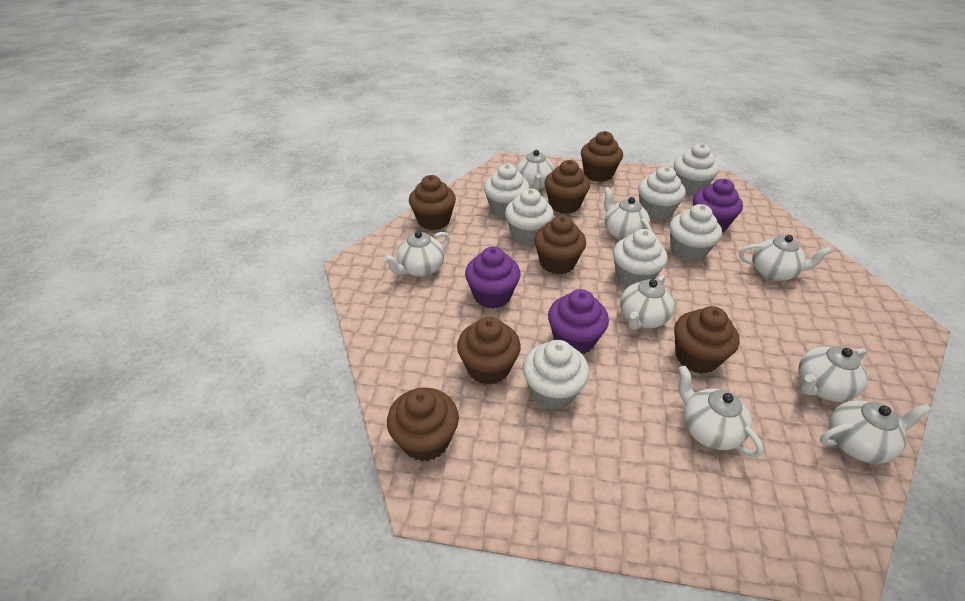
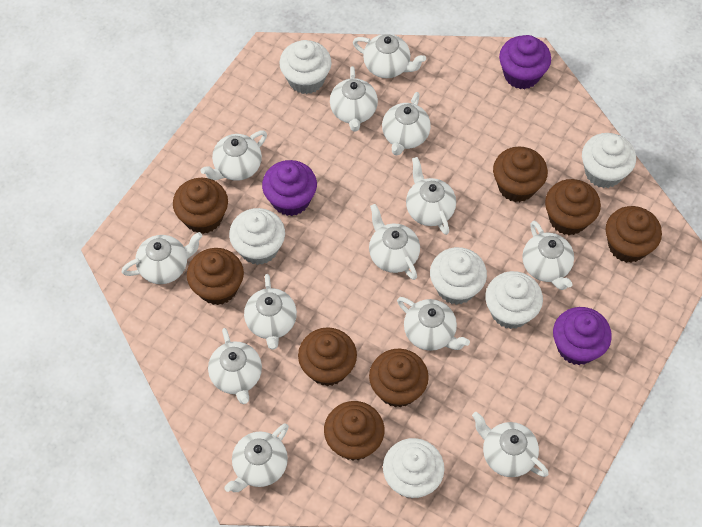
brown cupcake: 7 -> 8
white cupcake: 7 -> 6
white teapot: 8 -> 13

